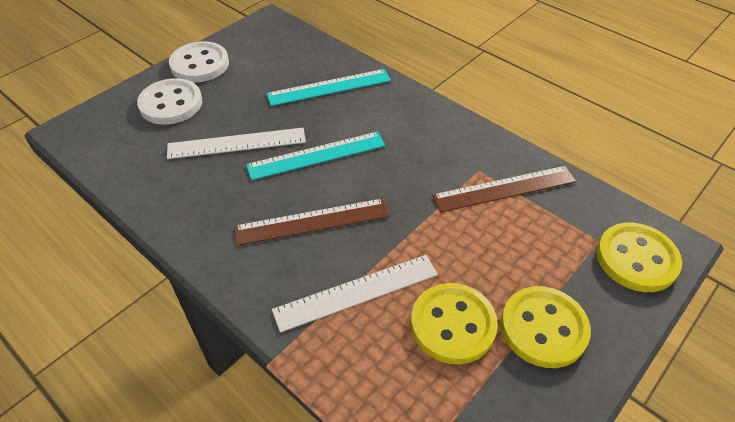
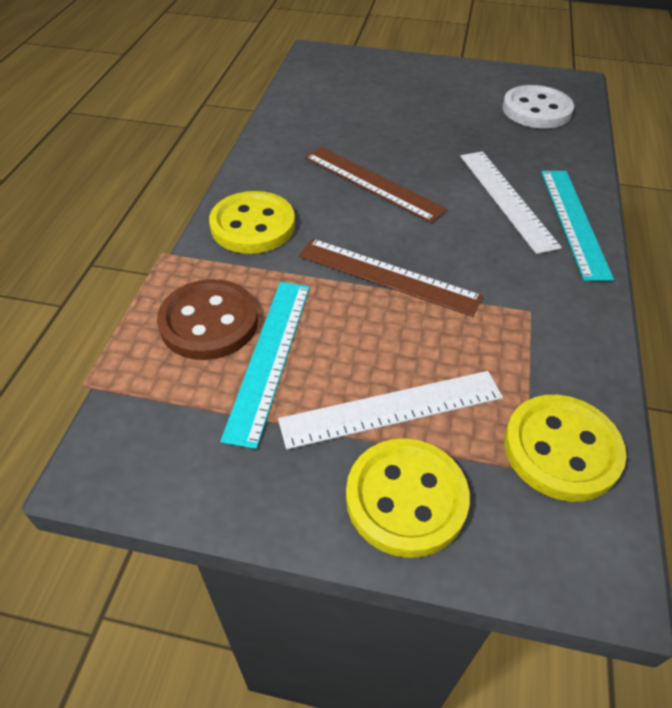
brown button: 0 -> 1
white button: 2 -> 1

